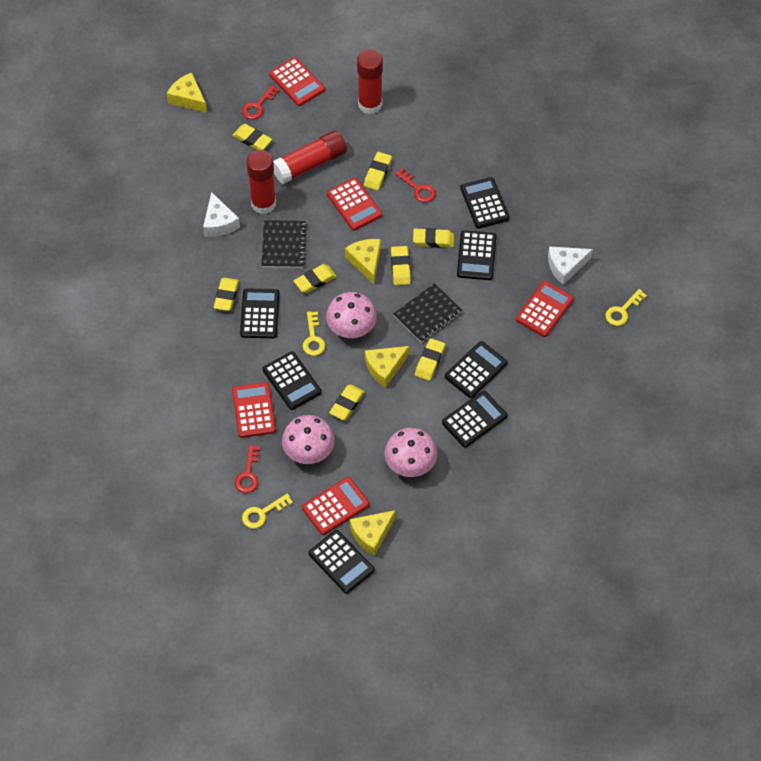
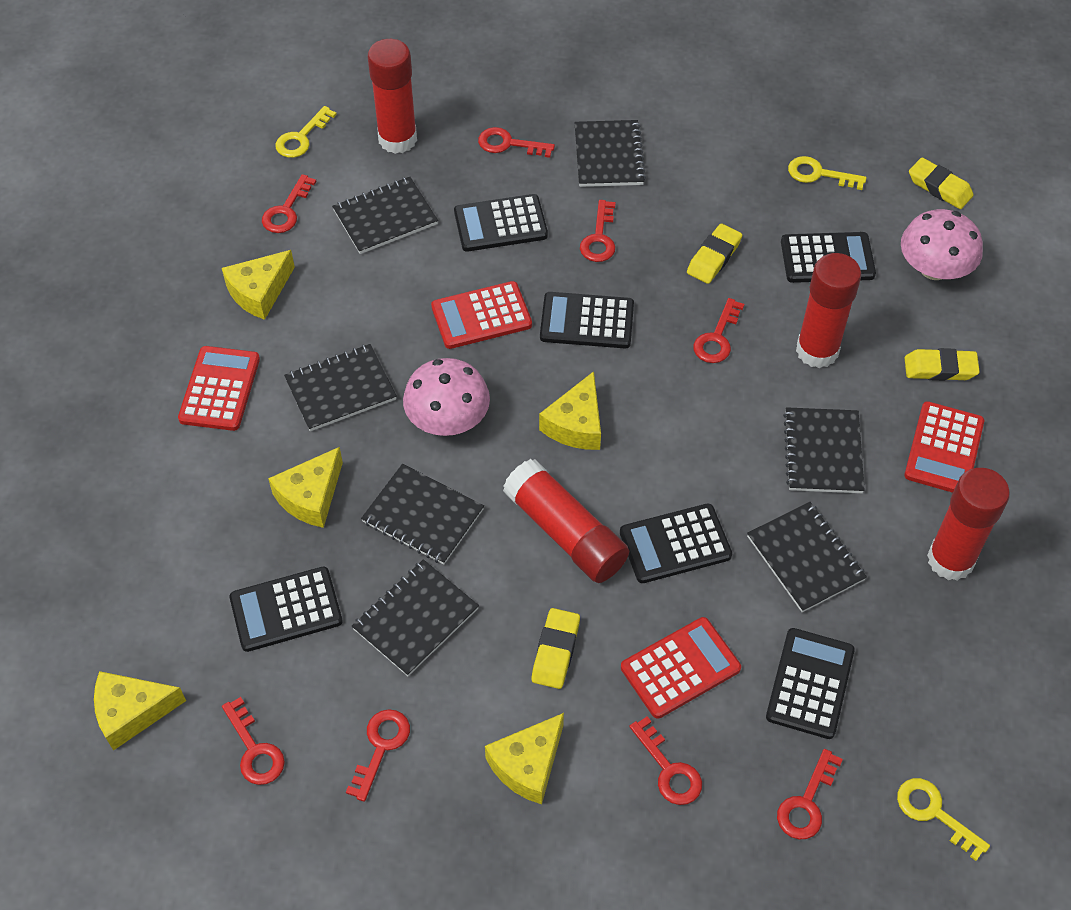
black calculator: 7 -> 6
black notebook: 2 -> 7
pink mushroom: 3 -> 2
red calculator: 5 -> 4
red glue stick: 3 -> 4
red key: 3 -> 8
white cheese: 2 -> 0
yellow cheese: 4 -> 5
yellow eraser: 8 -> 4

